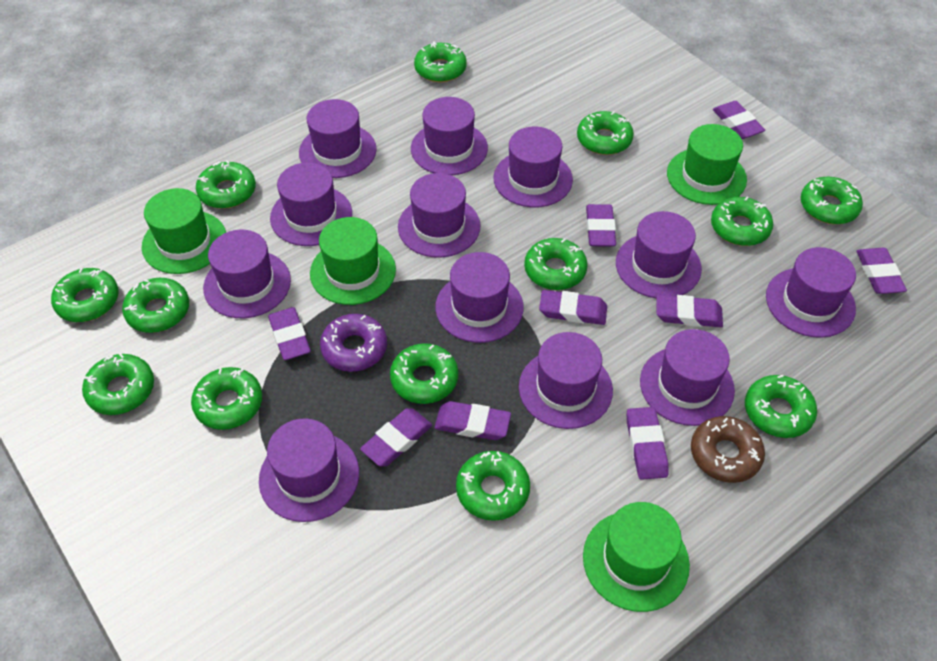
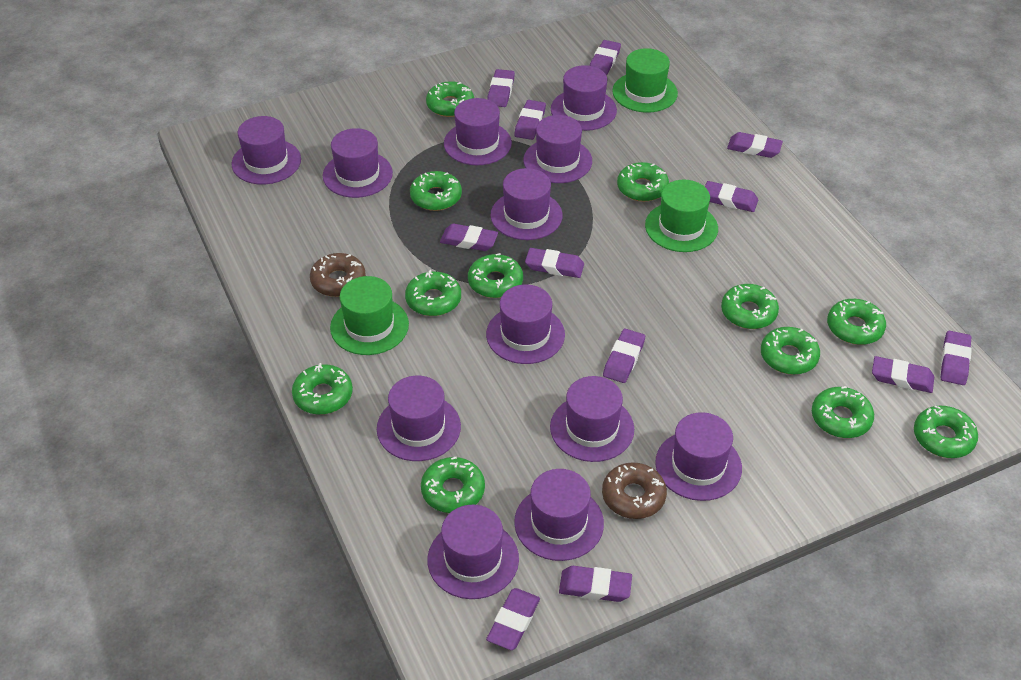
brown donut: 1 -> 2
green donut: 13 -> 12
green hat: 4 -> 3
purple donut: 1 -> 0
purple eraser: 9 -> 12

